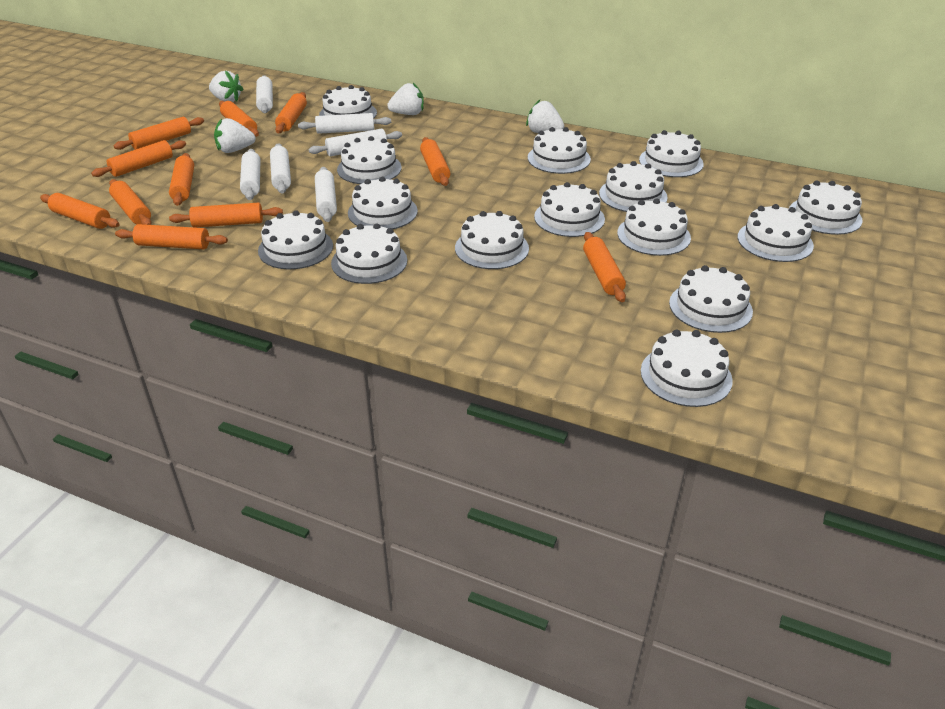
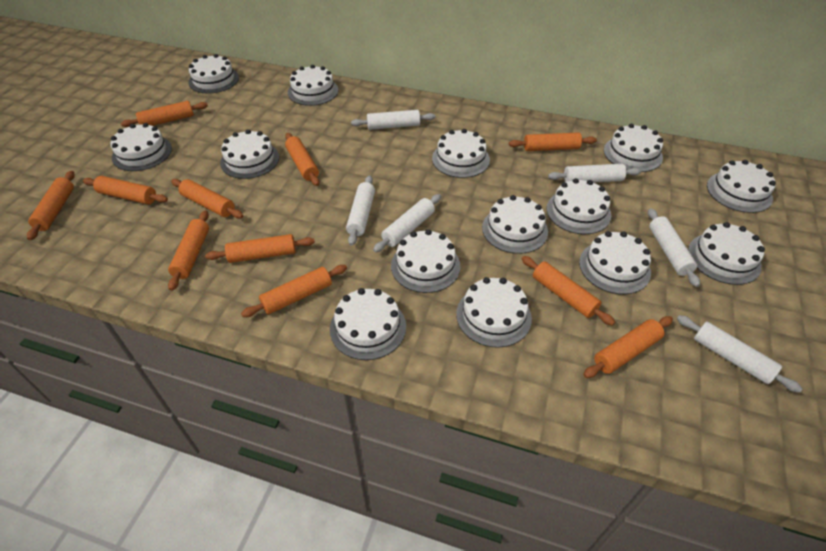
white cake: 15 -> 14
white strawberry: 4 -> 0

